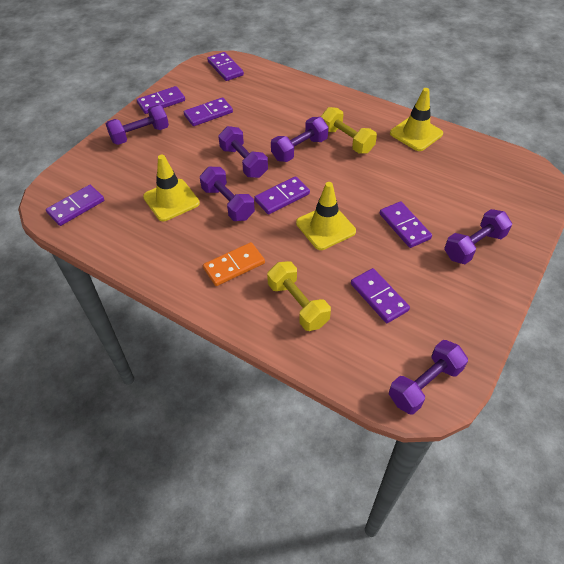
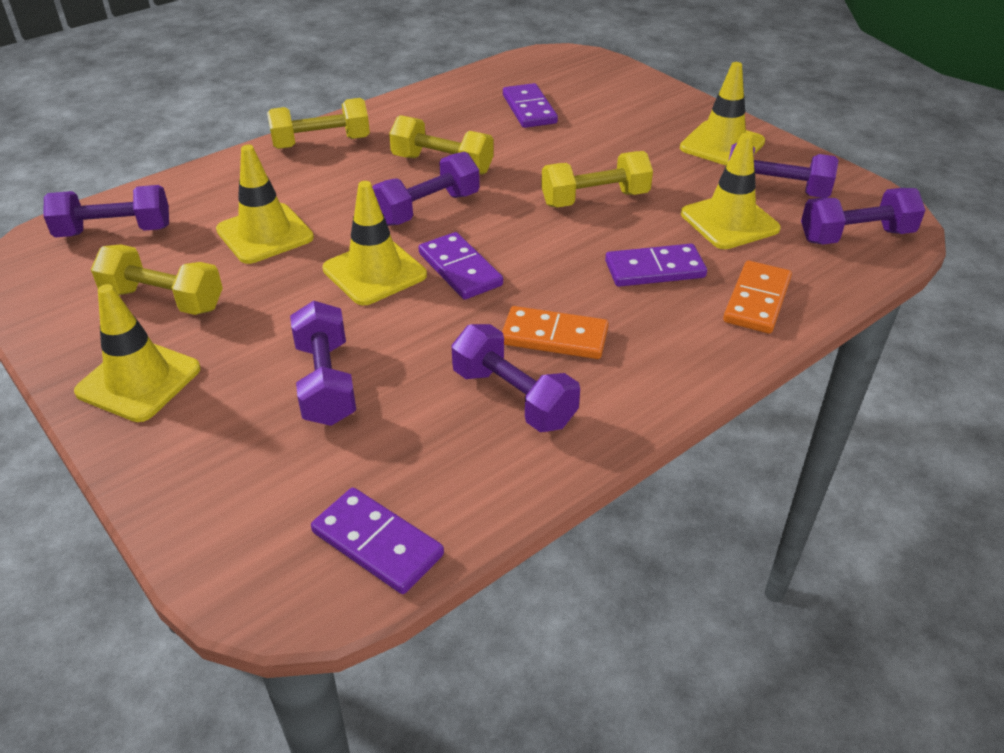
orange domino: 1 -> 2
purple domino: 7 -> 4
yellow dumbbell: 2 -> 4
yellow traffic cone: 3 -> 5

